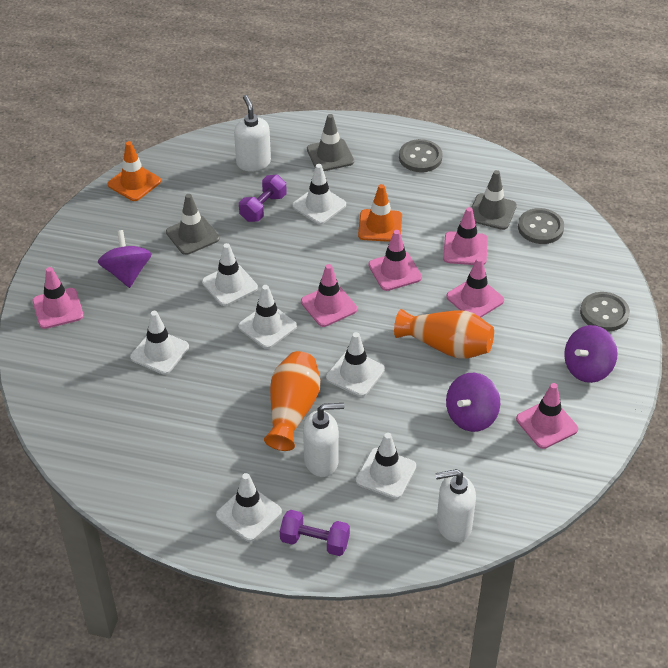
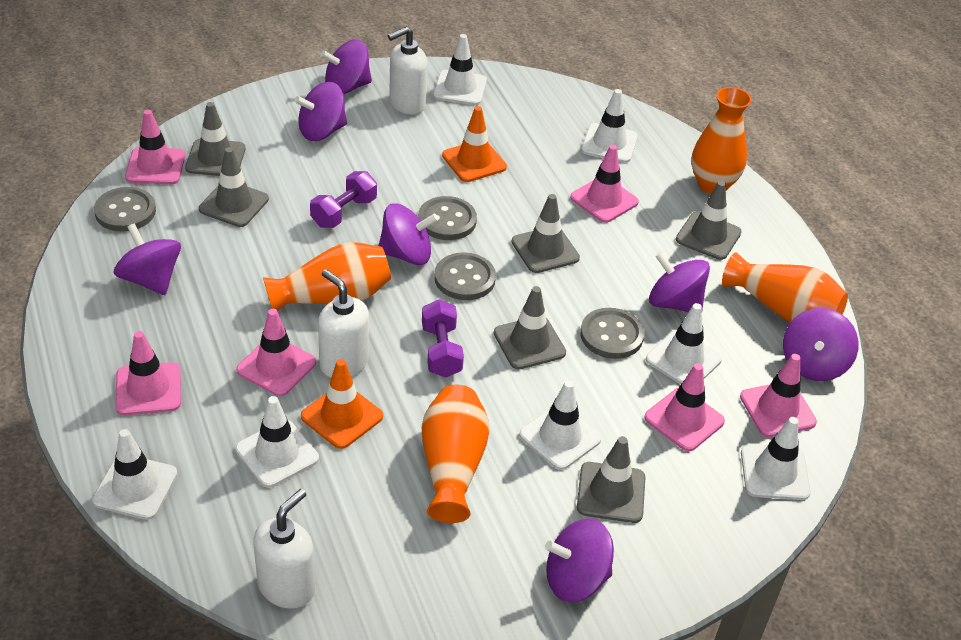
grey button: 3 -> 4
grey traffic cone: 3 -> 6
orange vase: 2 -> 4
purple spinning top: 3 -> 7

